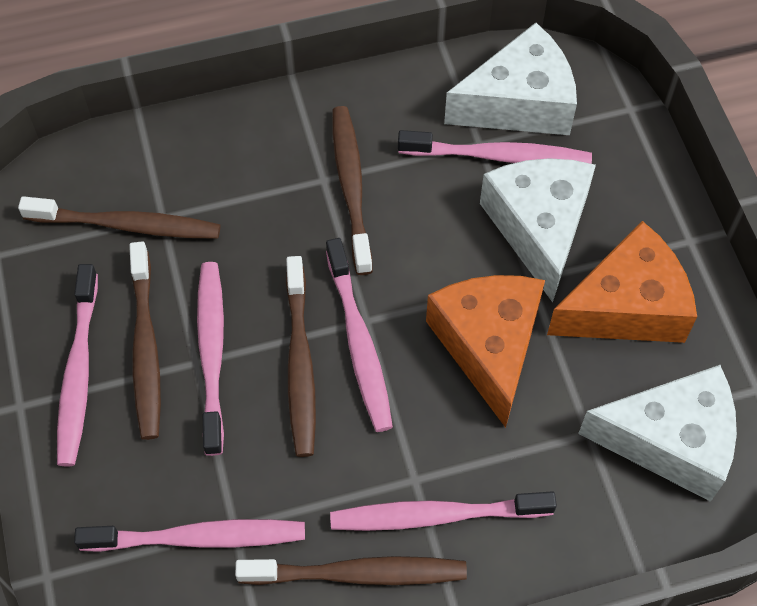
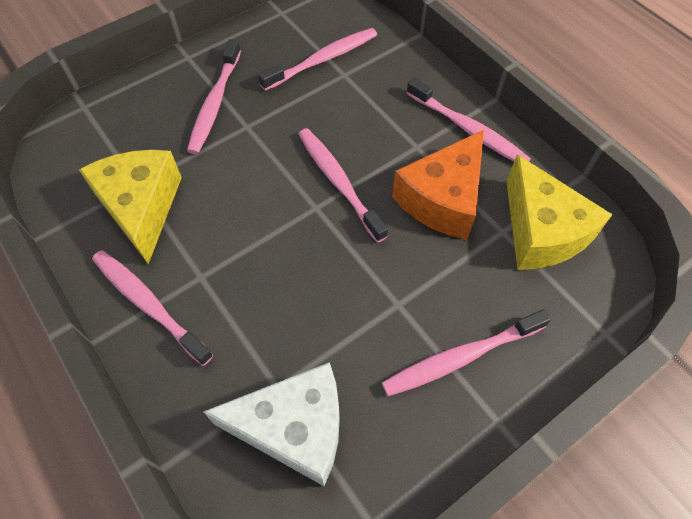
brown toothbrush: 5 -> 0
orange cheese: 2 -> 1
white cheese: 3 -> 1
yellow cheese: 0 -> 2

